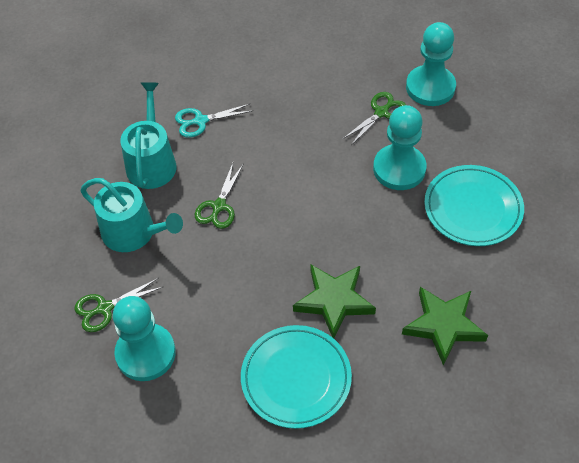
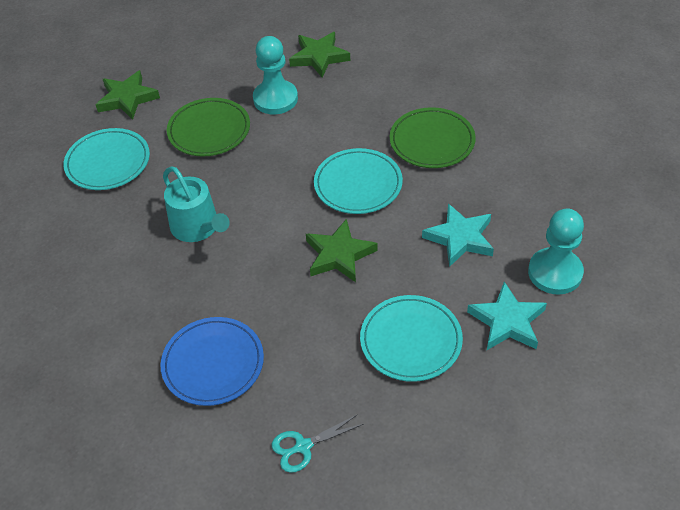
blue plate: 0 -> 1
green plate: 0 -> 2
green scissors: 3 -> 0
green star: 2 -> 3
turquoise pawn: 3 -> 2
turquoise plate: 2 -> 3
turquoise star: 0 -> 2
turquoise watering can: 2 -> 1

